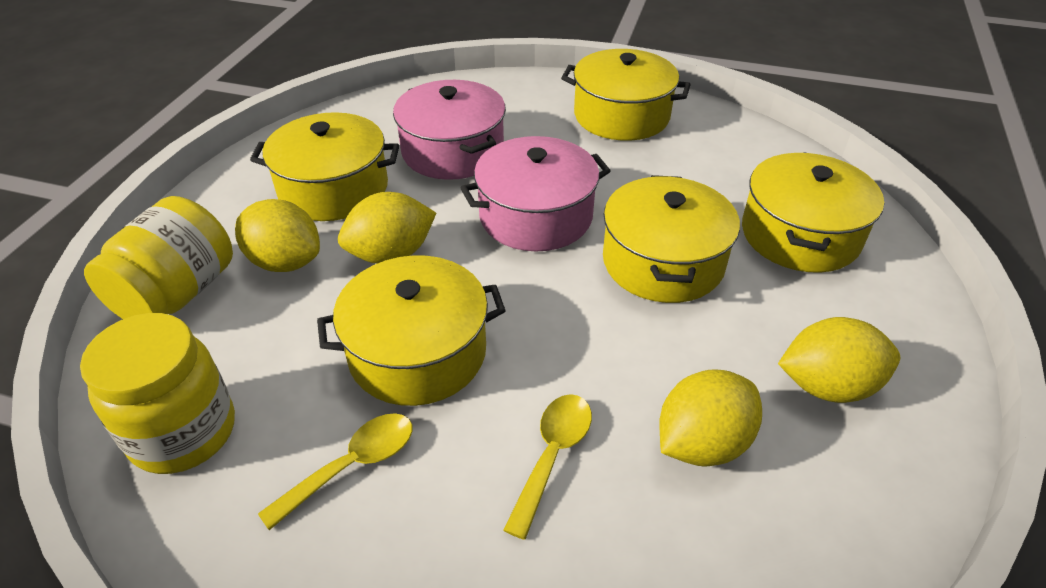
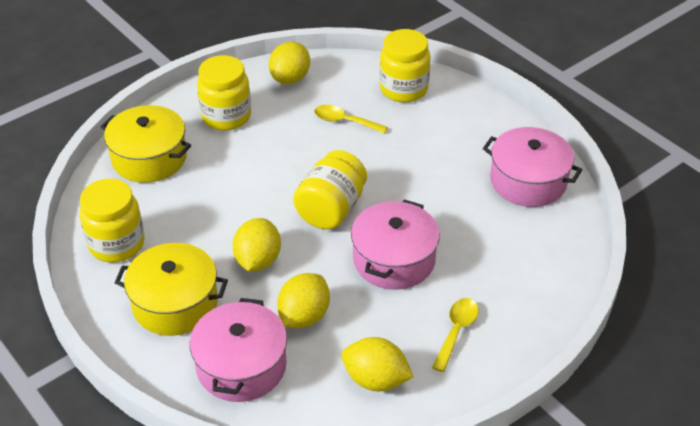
pink pot: 2 -> 3
yellow jar: 2 -> 4
yellow pot: 5 -> 2

